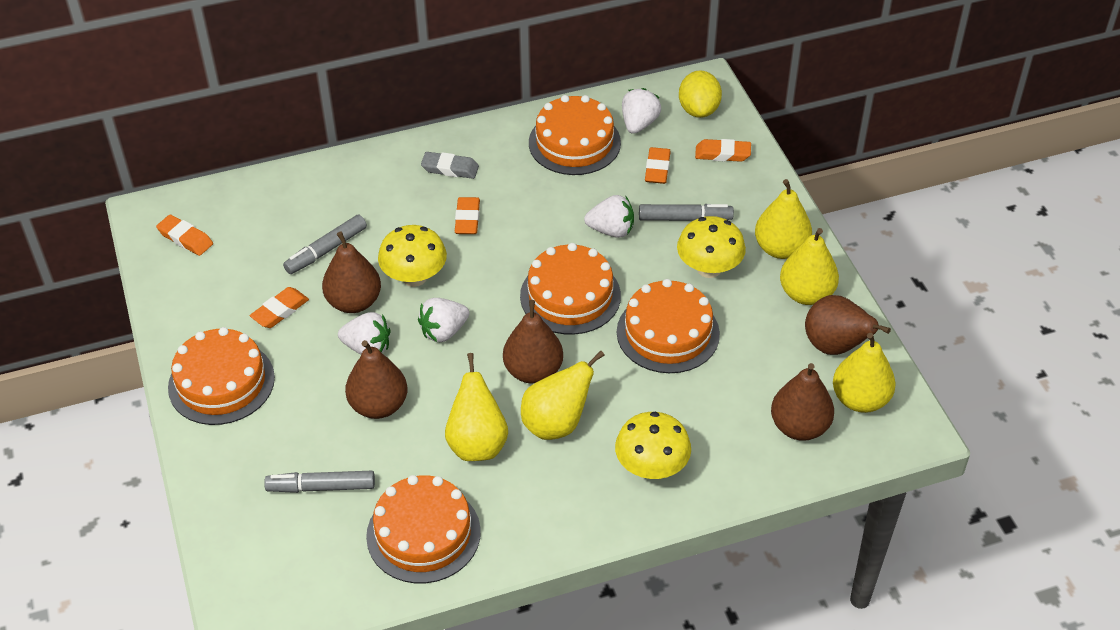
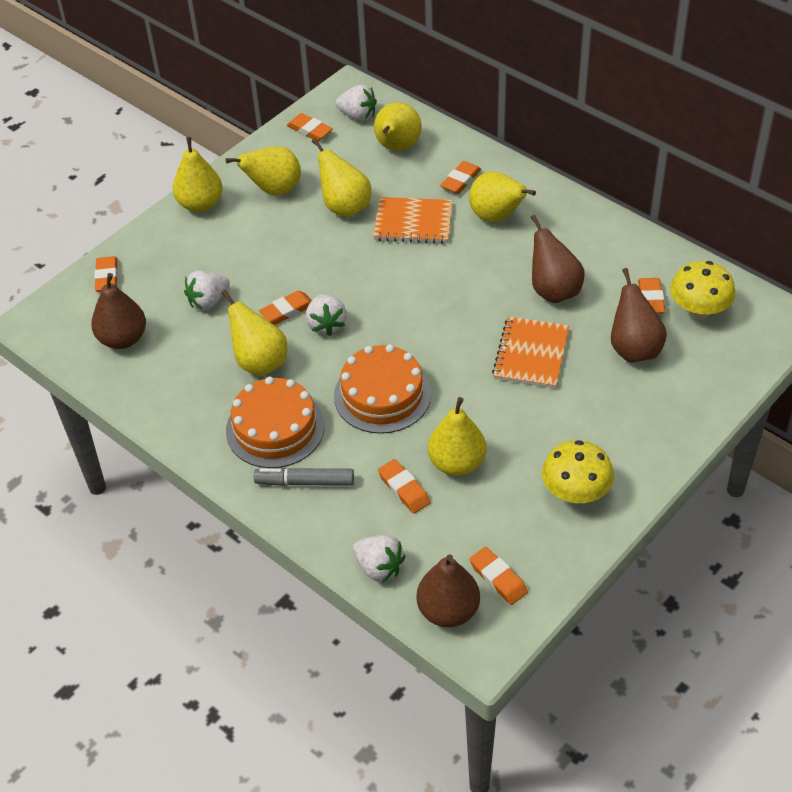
brown pear: 5 -> 4
grey eraser: 1 -> 0
grey marker: 3 -> 1
orange cake: 5 -> 2
orange eraser: 5 -> 7
orange notebook: 0 -> 2
yellow lemon: 1 -> 0
yellow mushroom: 3 -> 2
yellow pear: 5 -> 7

